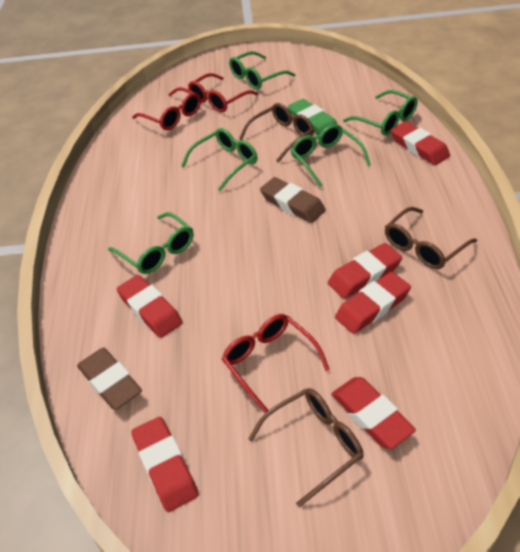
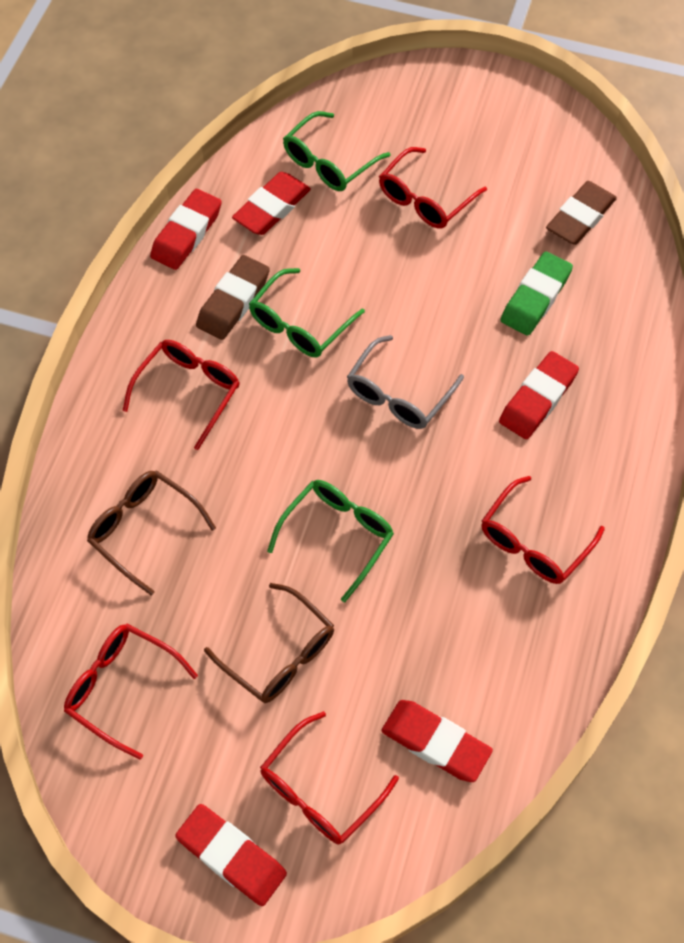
brown glasses: 3 -> 2
green glasses: 5 -> 3
grey glasses: 0 -> 1
red eraser: 6 -> 5
red glasses: 3 -> 5

